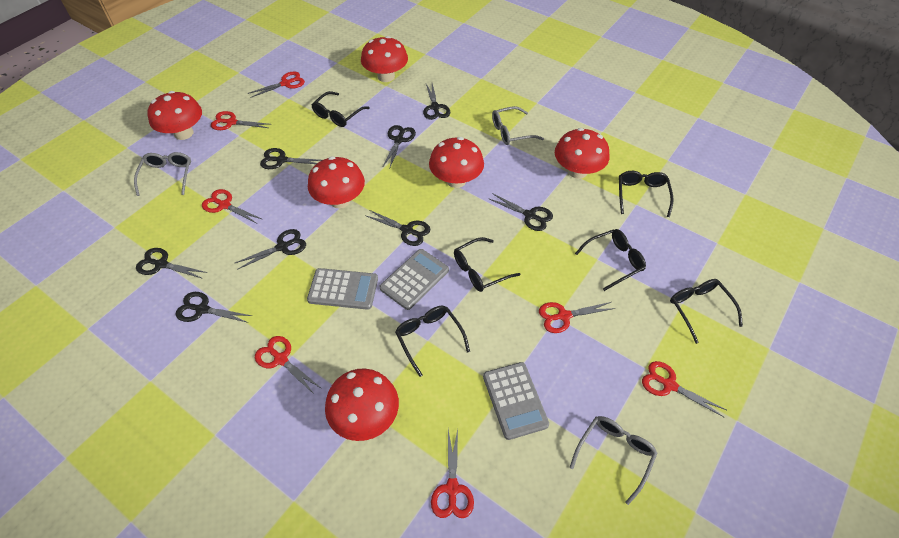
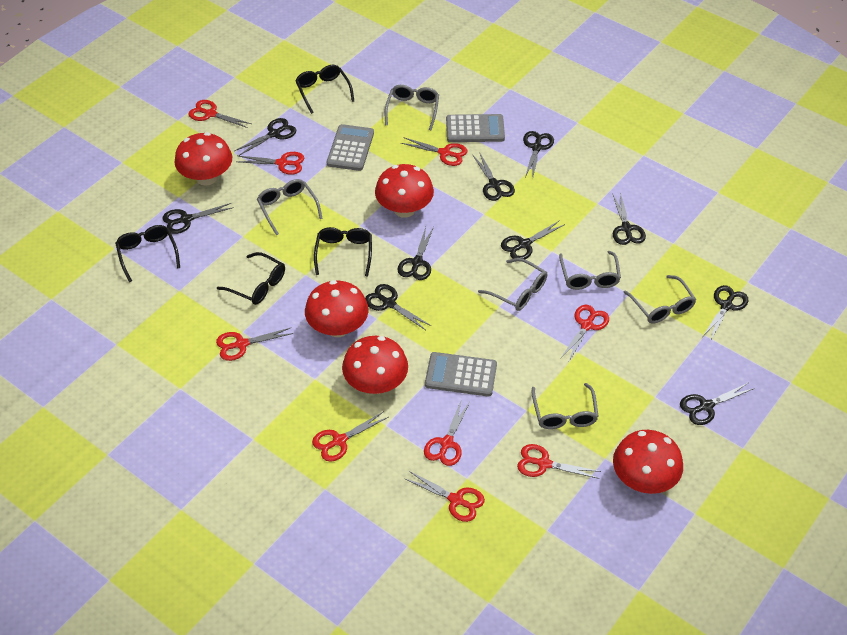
black glasses: 6 -> 4
black scissors: 8 -> 10
grey glasses: 3 -> 6
red mushroom: 6 -> 5
red scissors: 7 -> 9

